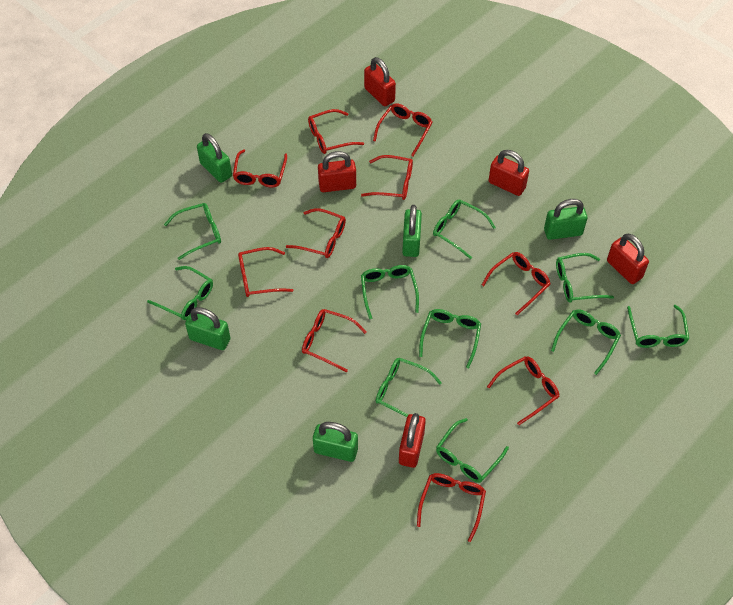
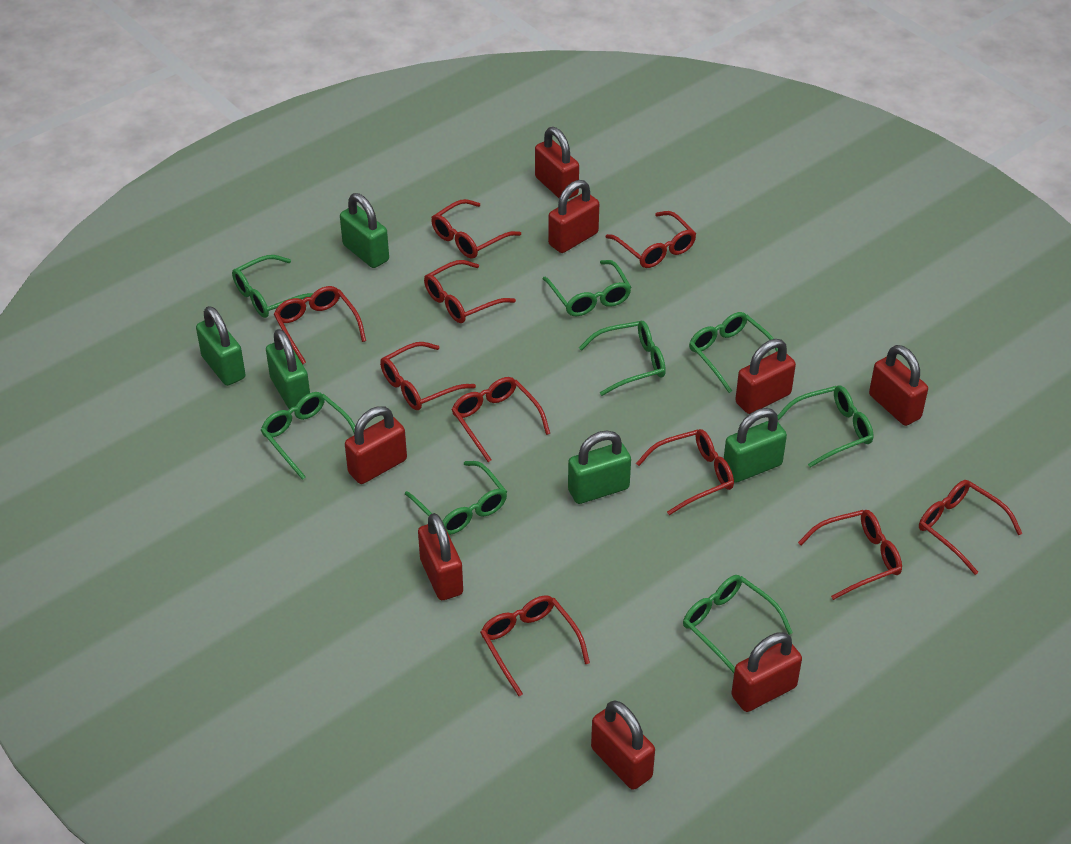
green glasses: 10 -> 8
red padlock: 5 -> 8

